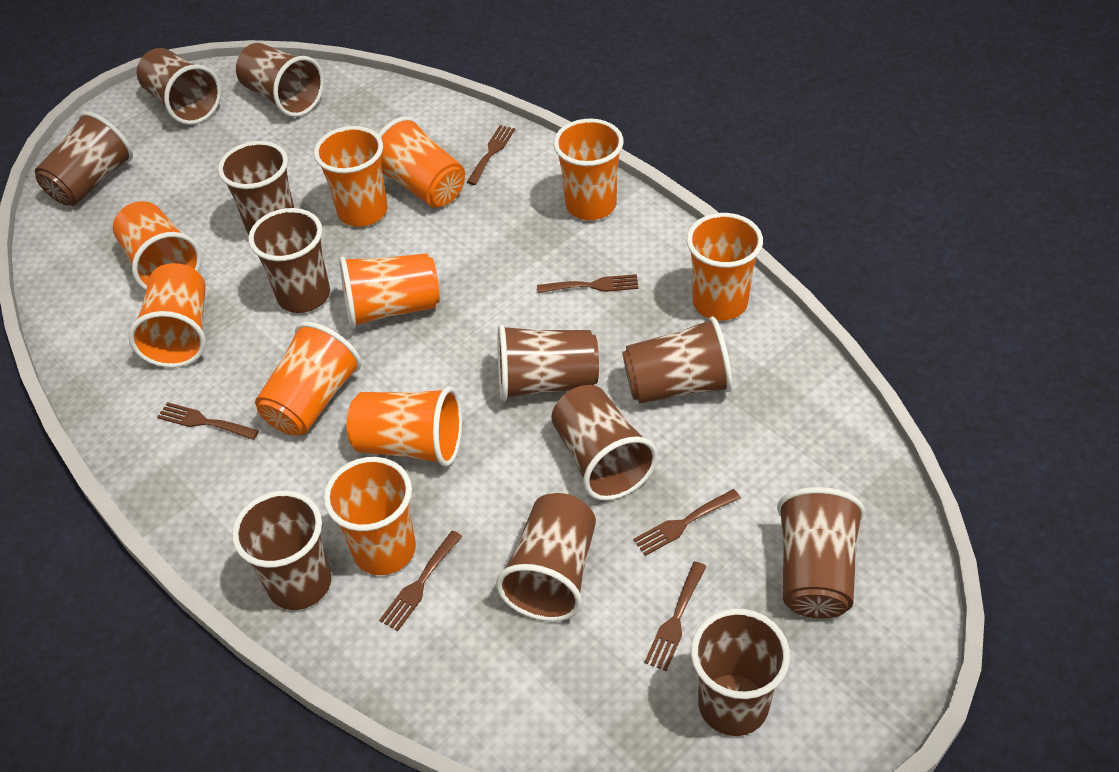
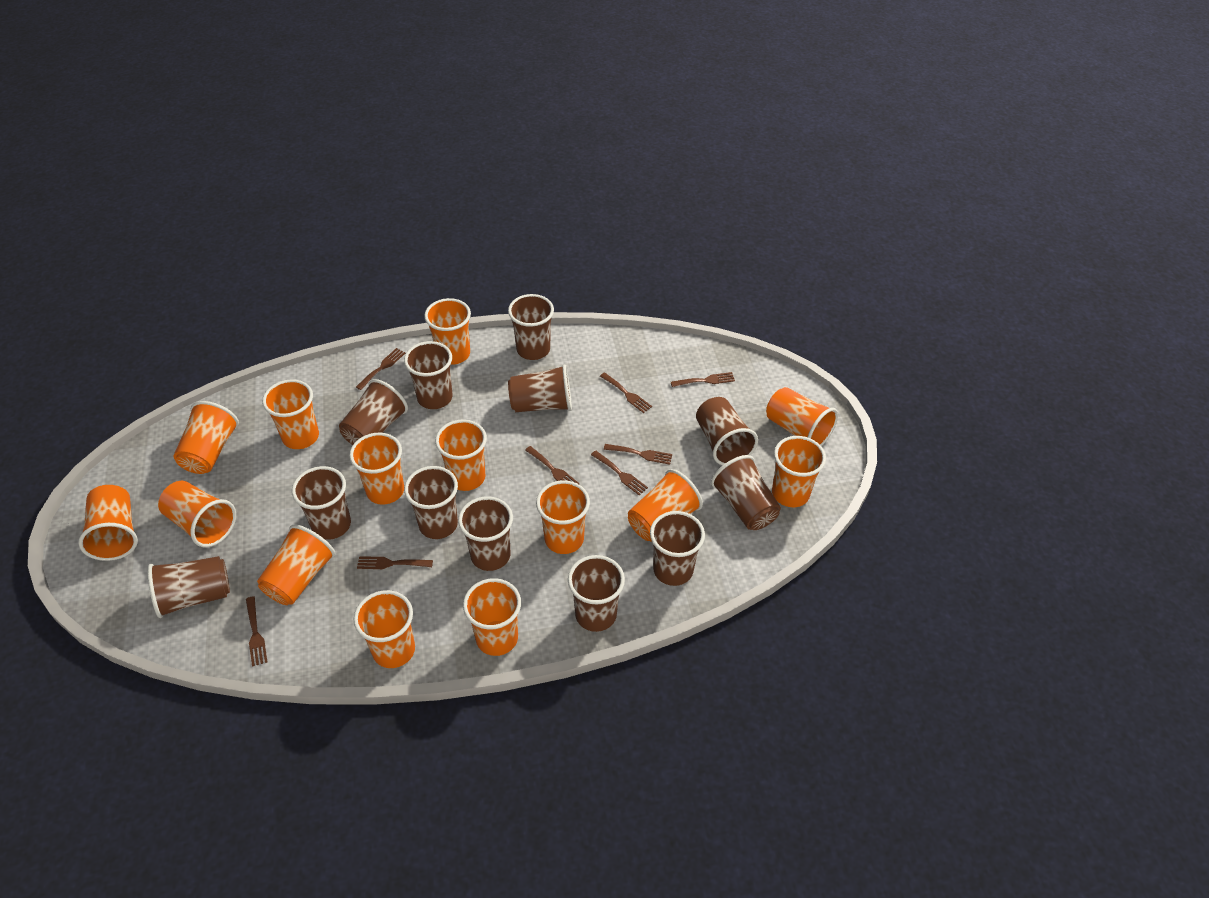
brown fork: 6 -> 8
orange cup: 10 -> 14

